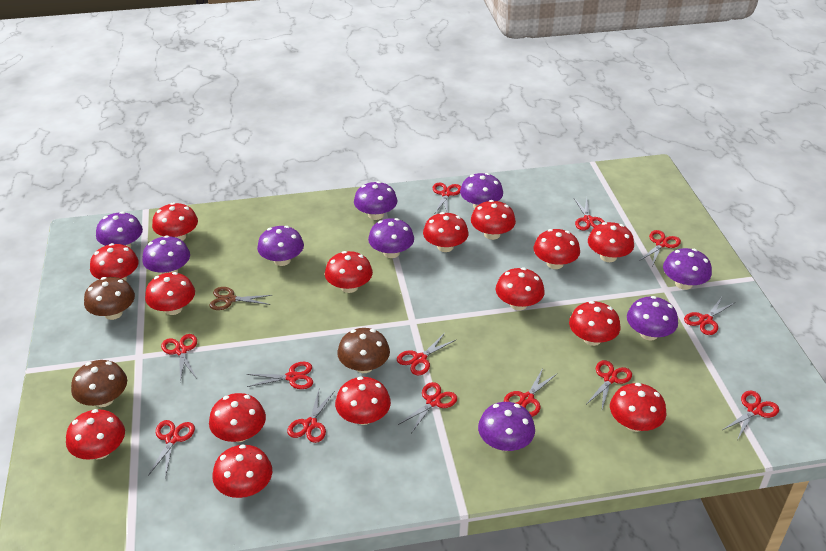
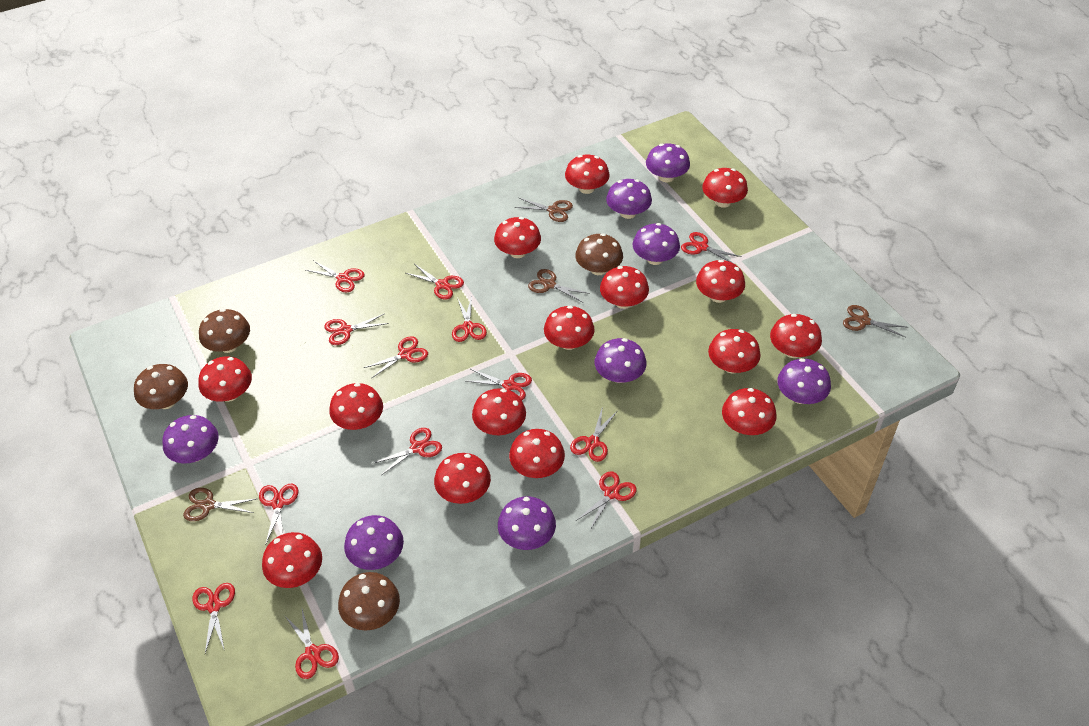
brown mushroom: 3 -> 4
brown scissors: 1 -> 4
purple mushroom: 9 -> 8

